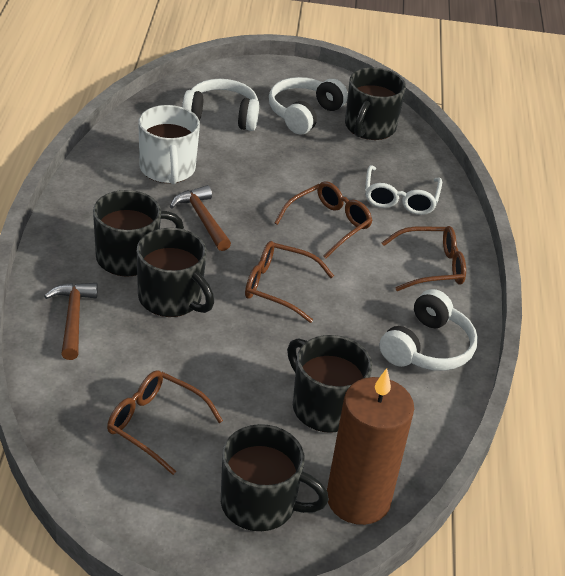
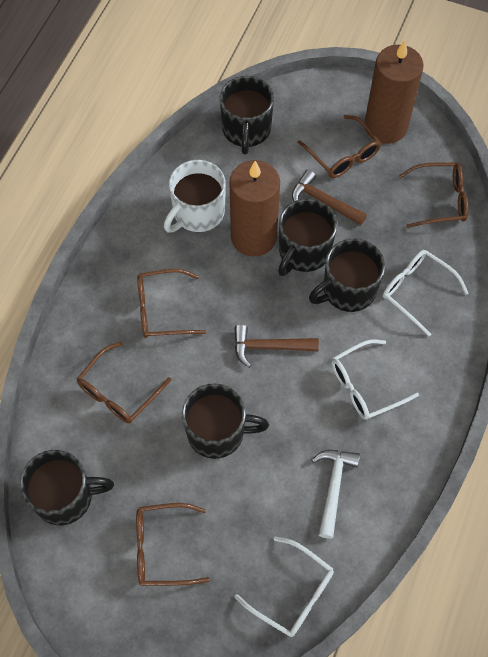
brown candle: 1 -> 2
brown glasses: 4 -> 5
white glasses: 1 -> 3
white hammer: 0 -> 1
white headphones: 3 -> 0

